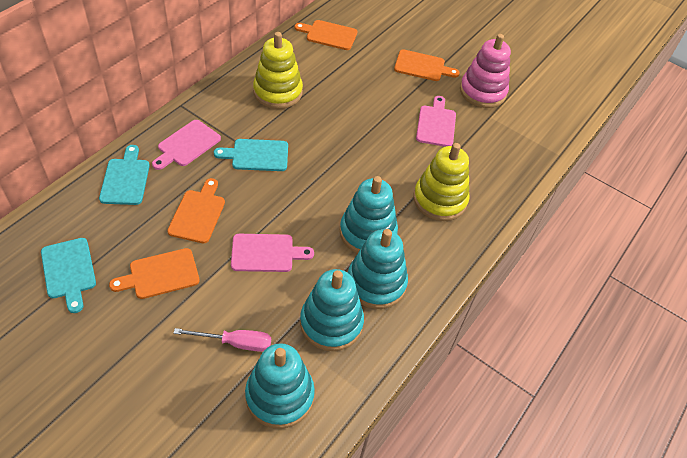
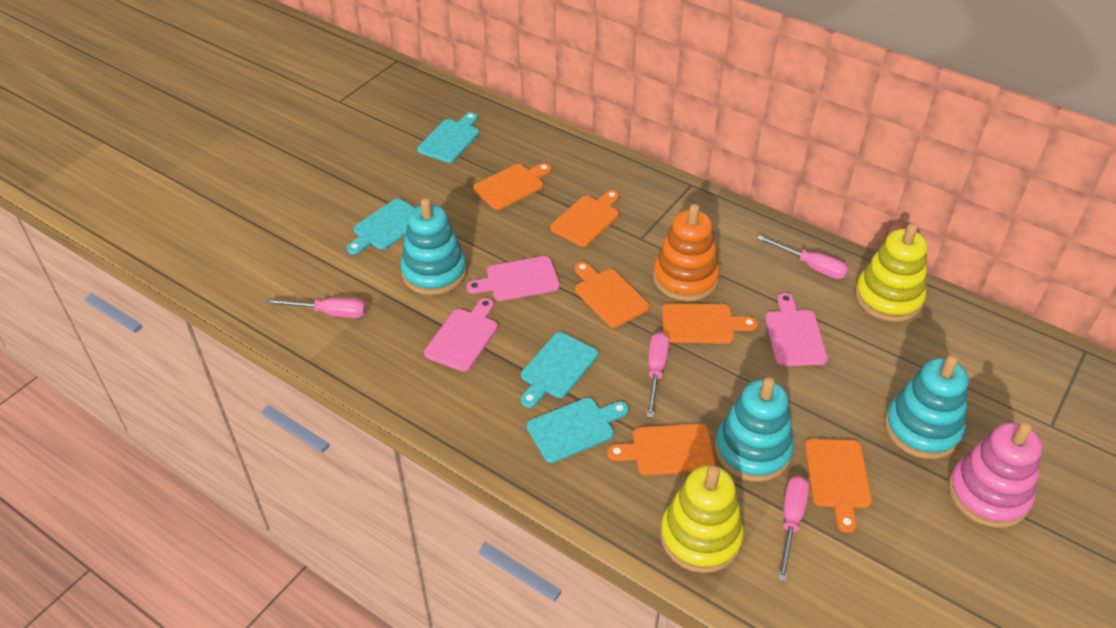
orange cutting board: 4 -> 6
orange stacking toy: 0 -> 1
pink screwdriver: 1 -> 4
turquoise cutting board: 3 -> 4
turquoise stacking toy: 4 -> 3

